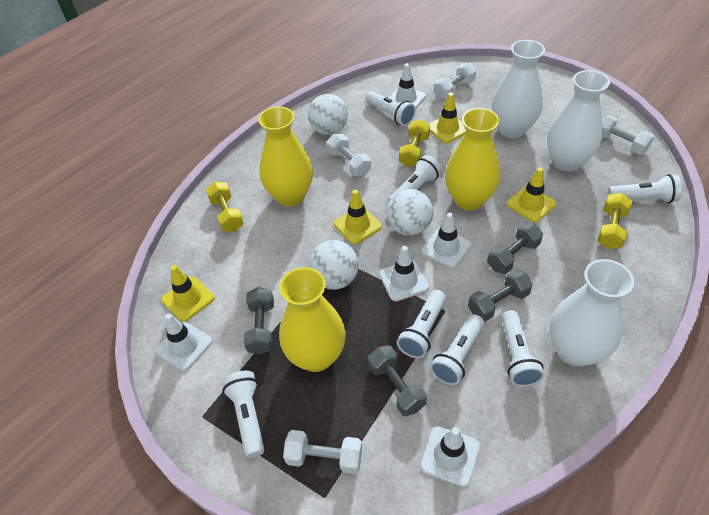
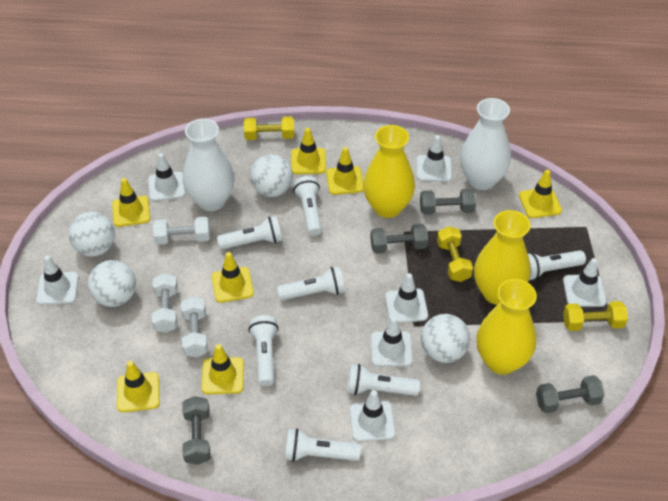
white ball: 3 -> 4
white dumbbell: 4 -> 3
white traffic cone: 5 -> 7
white vase: 3 -> 2
yellow traffic cone: 4 -> 7

